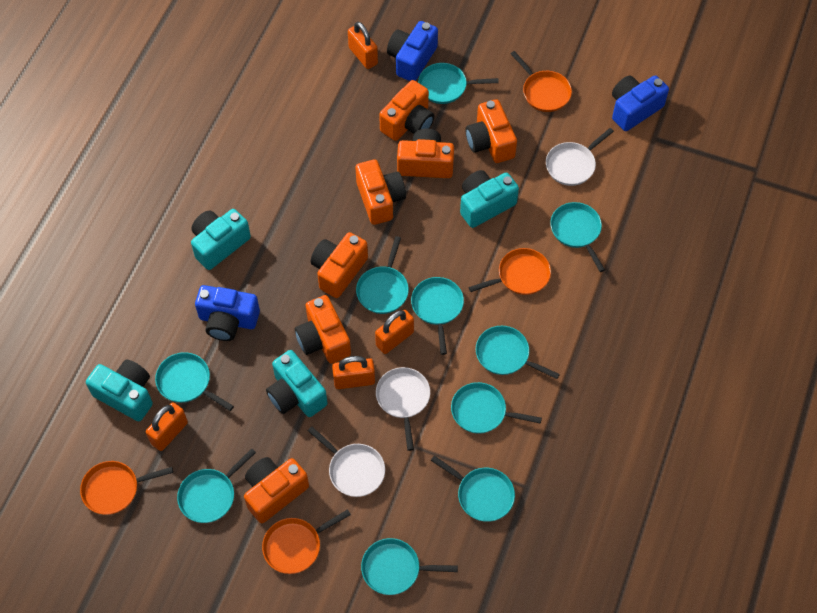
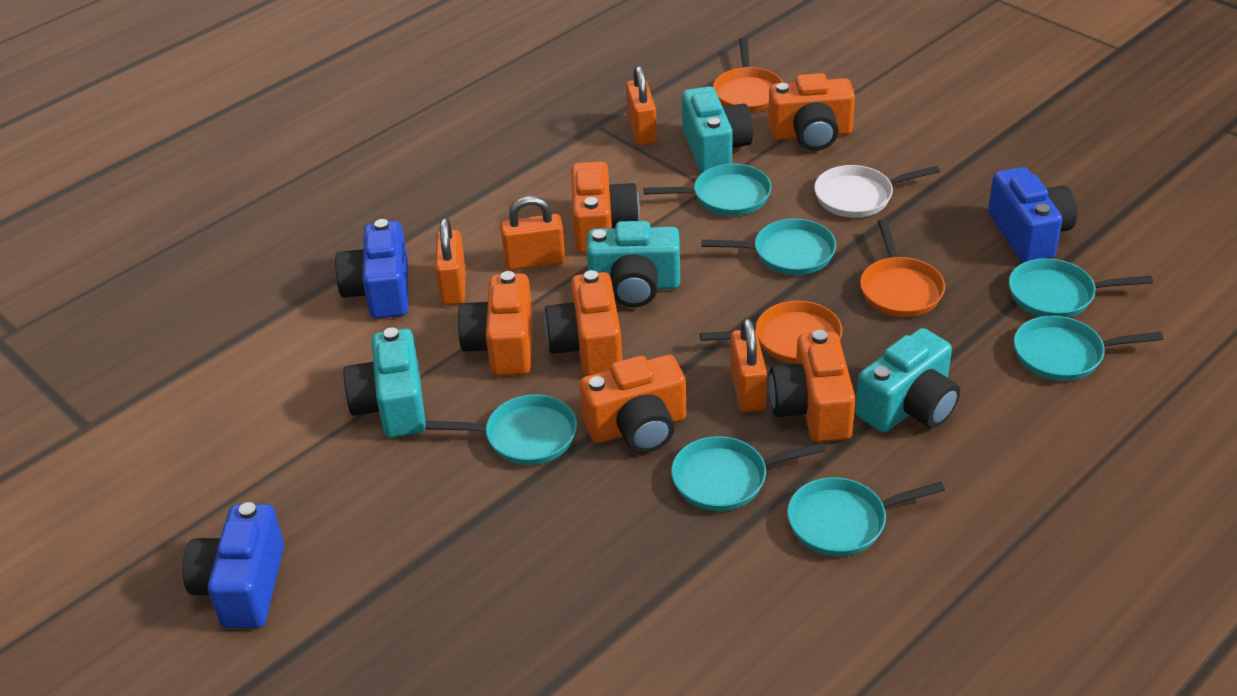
orange camera: 7 -> 6
orange pan: 4 -> 3
turquoise pan: 10 -> 7
white pan: 3 -> 1

